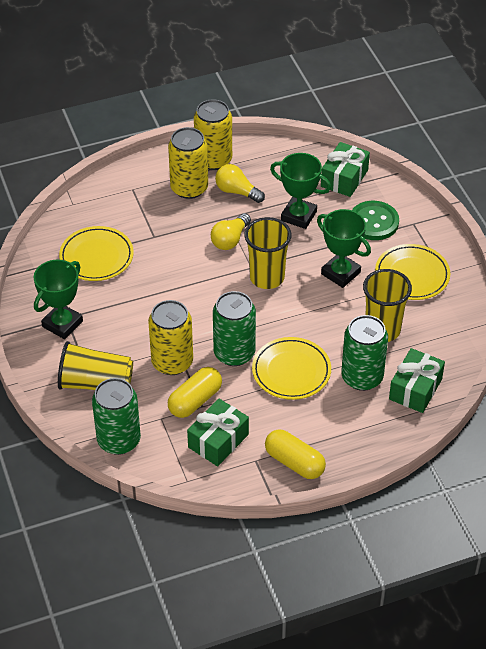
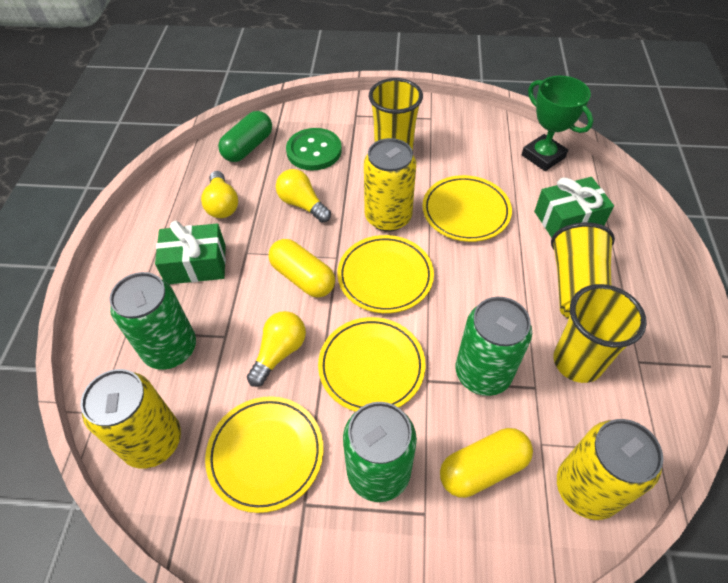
green capsule: 0 -> 1
green gift: 3 -> 2
green trophy: 3 -> 1
yellow light bulb: 2 -> 3
yellow plate: 3 -> 4

